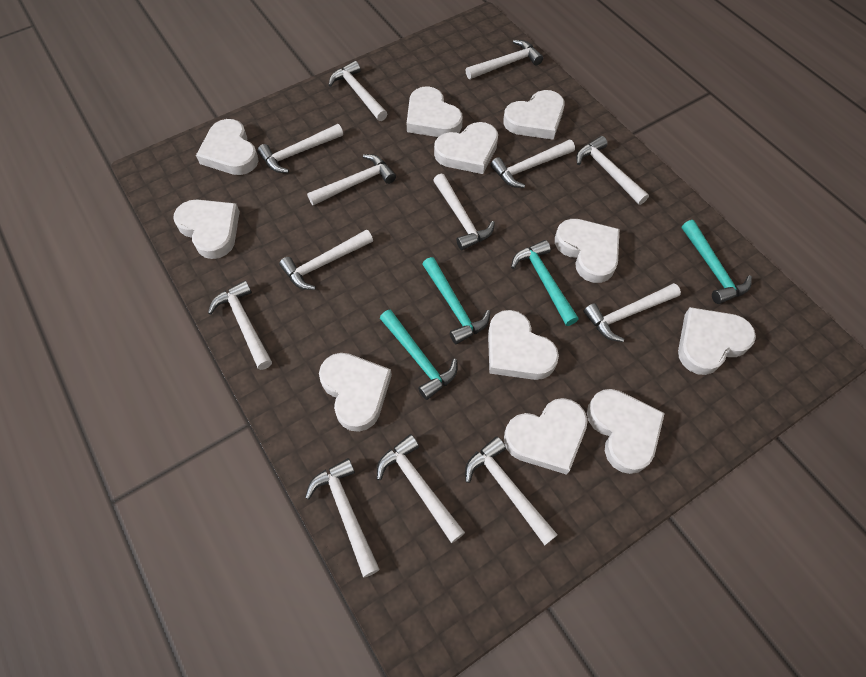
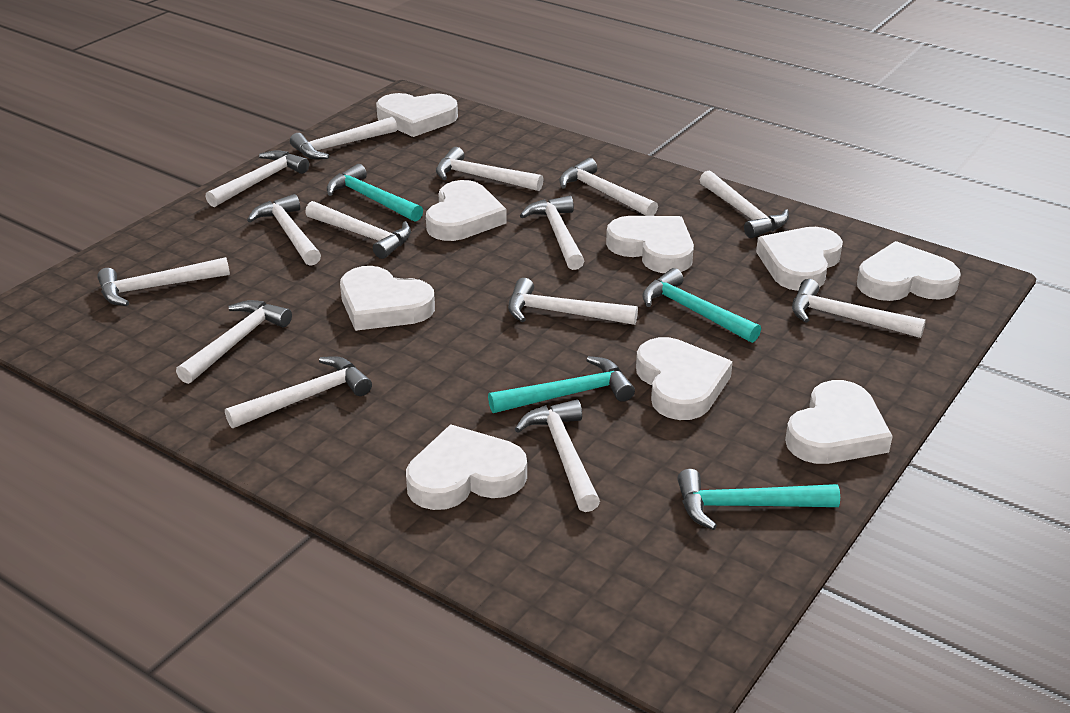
white hammer: 13 -> 14
white heart: 11 -> 9

